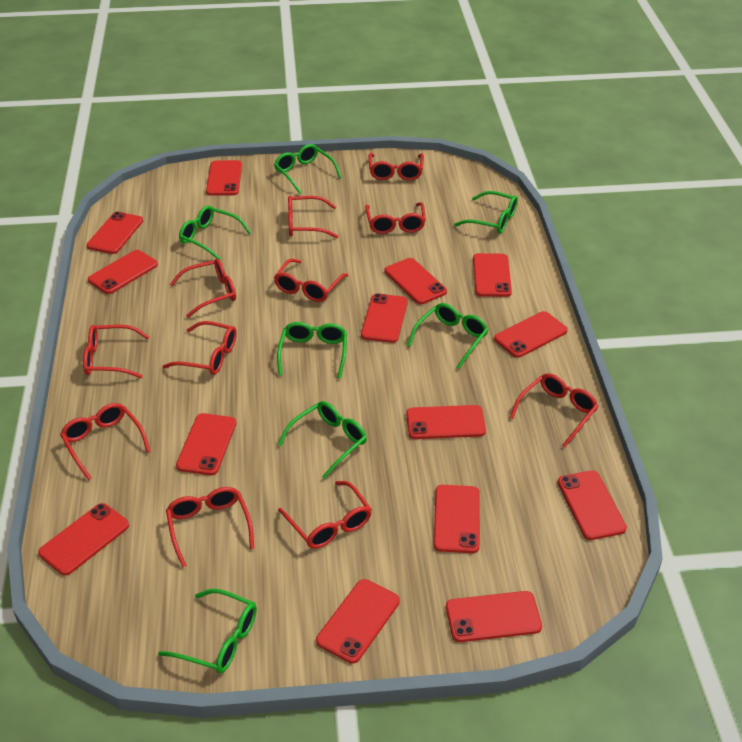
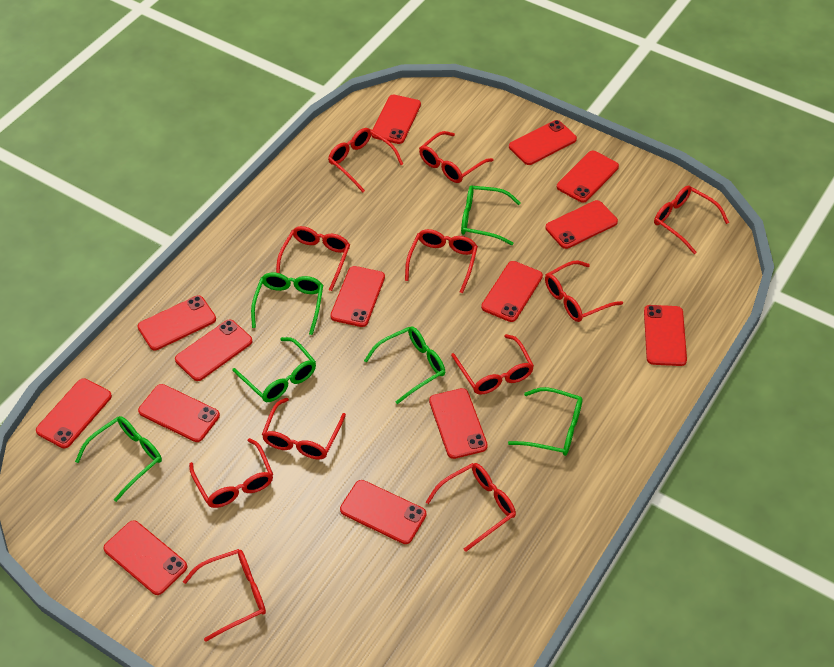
green glasses: 7 -> 6

